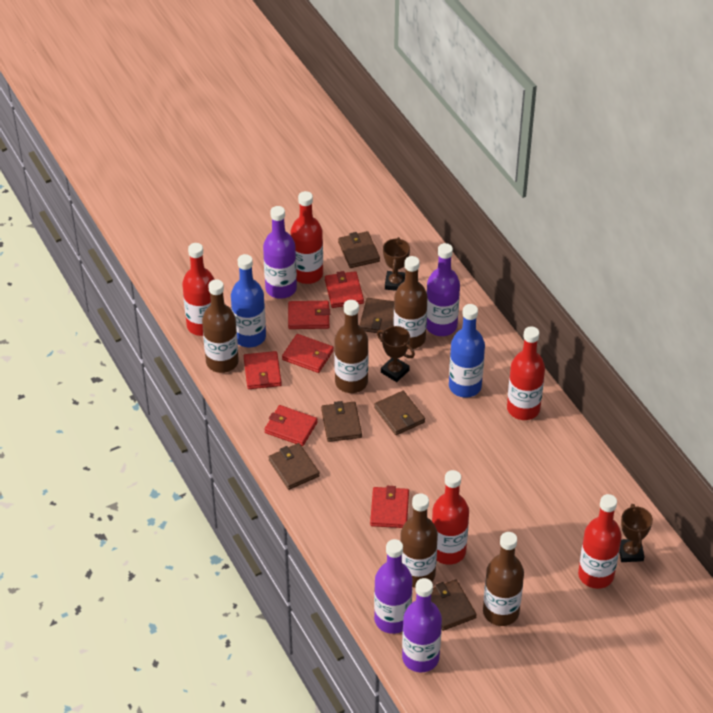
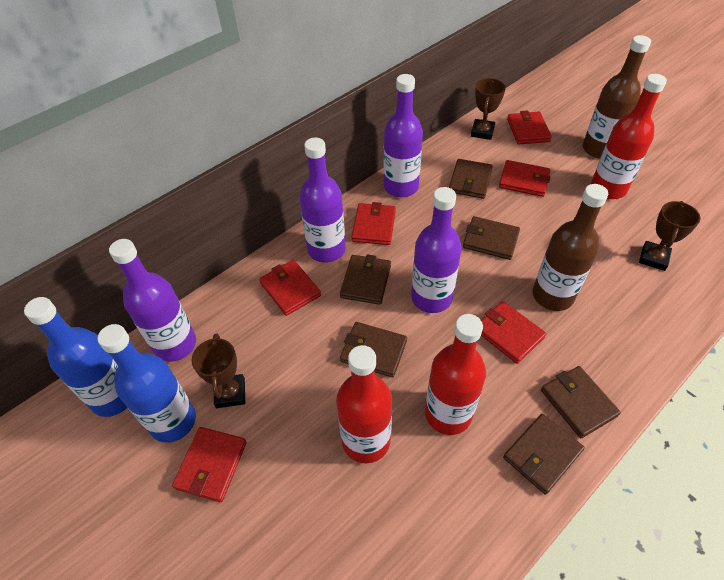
brown bottle: 5 -> 2
red bottle: 5 -> 3

